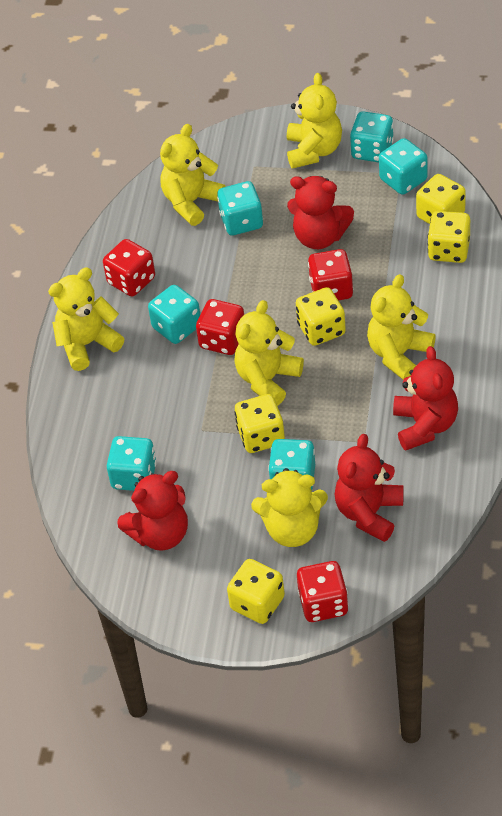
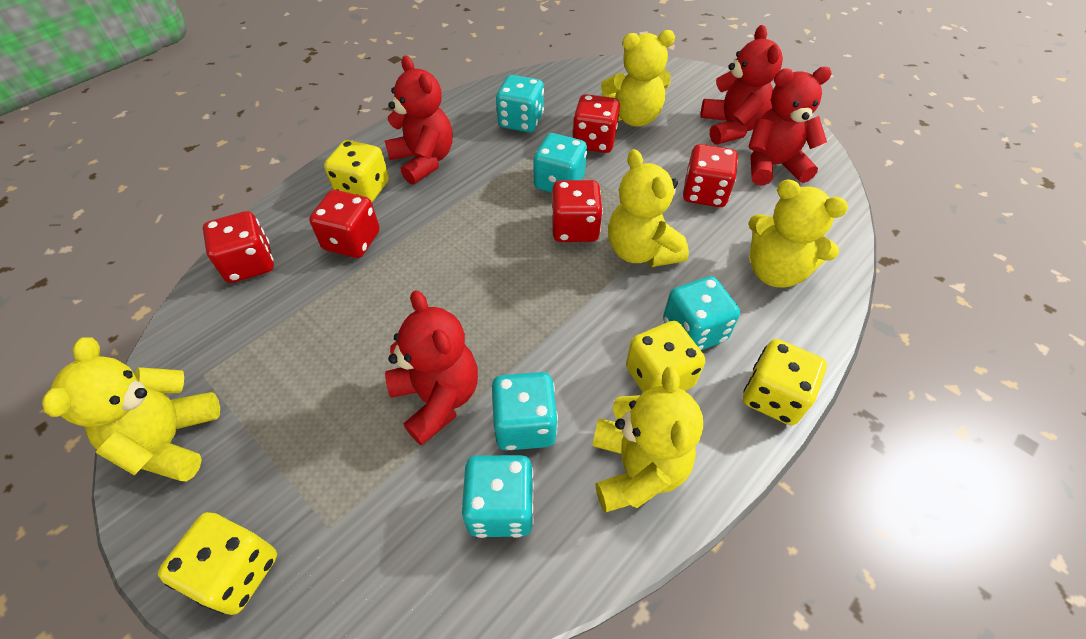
red dice: 4 -> 5
turquoise dice: 6 -> 5
yellow dice: 5 -> 4
yellow teddy bear: 6 -> 5

